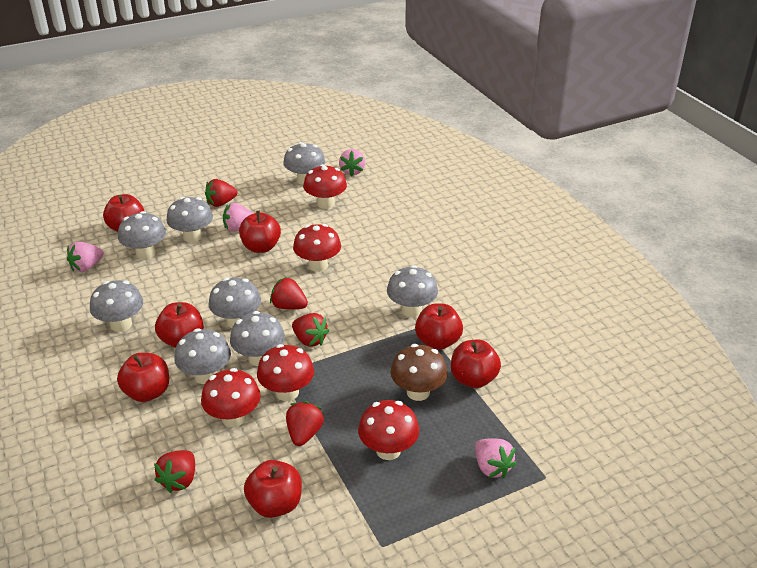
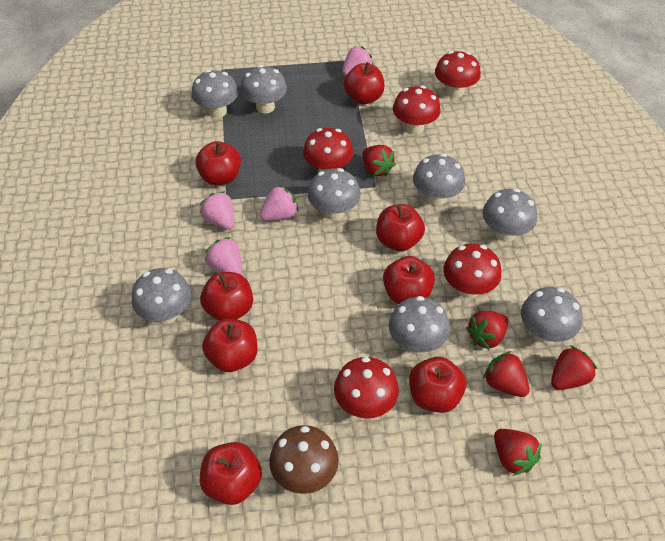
red apple: 7 -> 8

